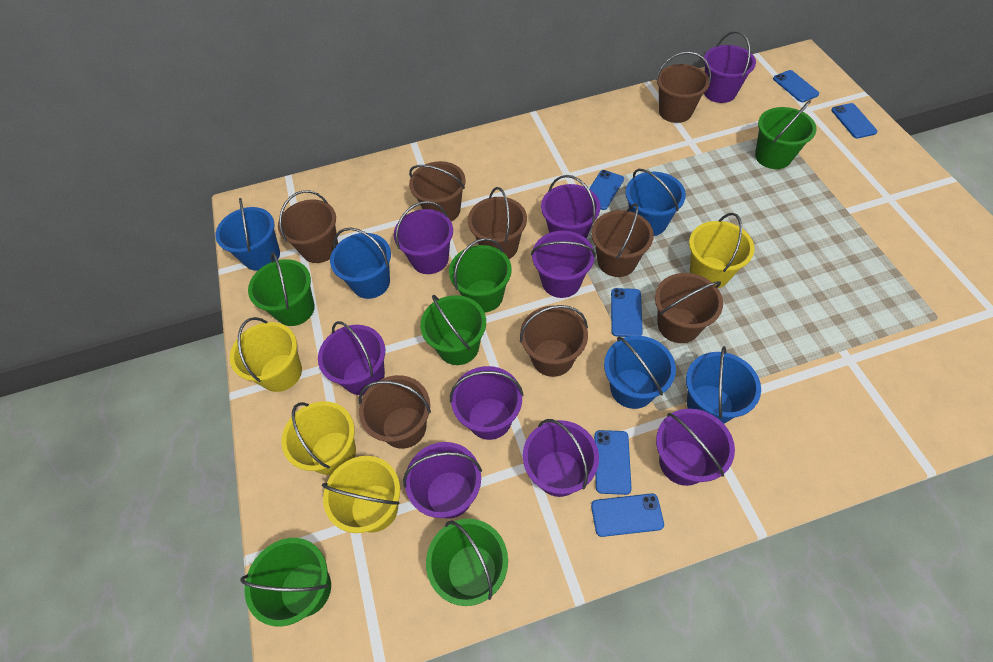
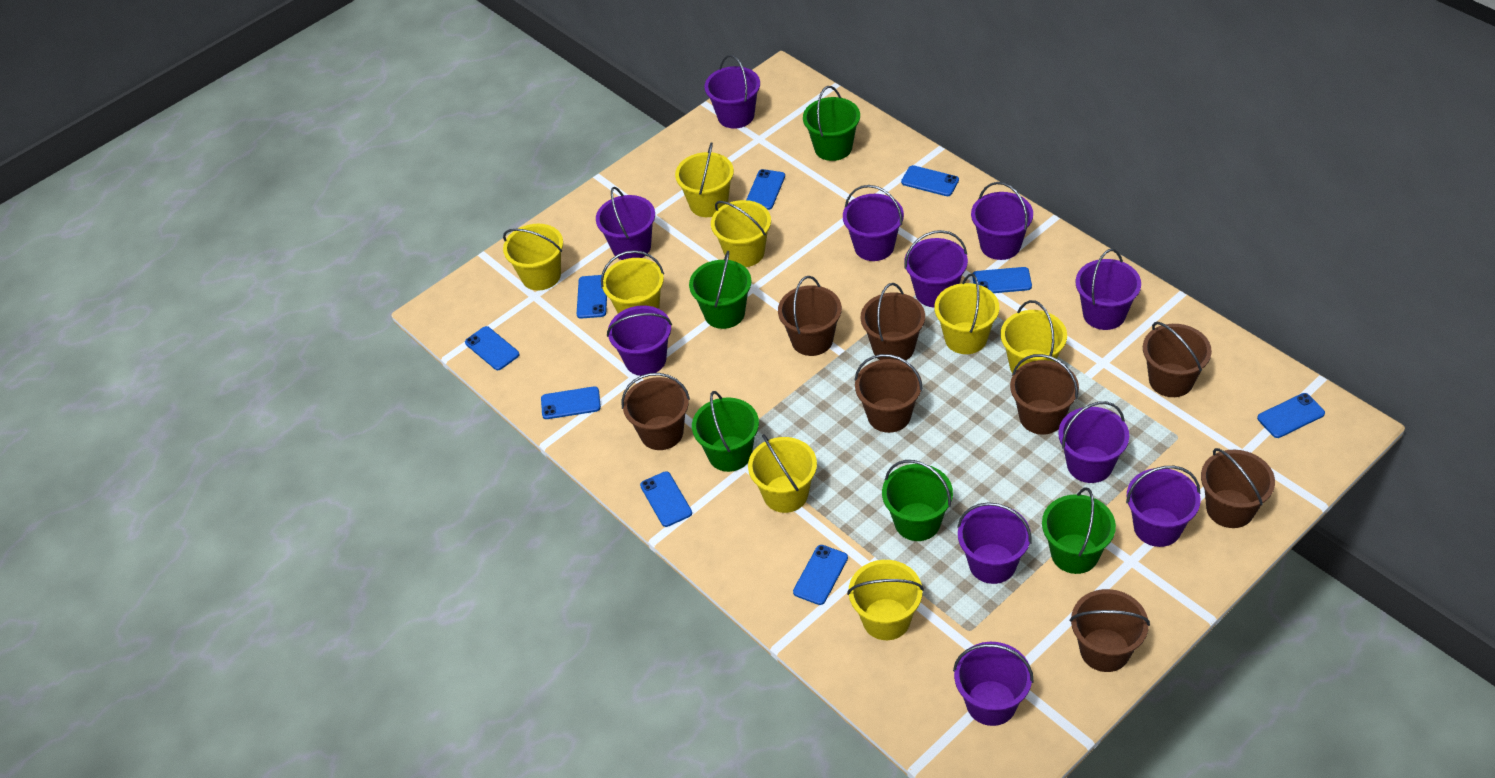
blue bucket: 5 -> 0
blue phone: 6 -> 9
green bucket: 6 -> 5
purple bucket: 9 -> 11
yellow bucket: 4 -> 8

